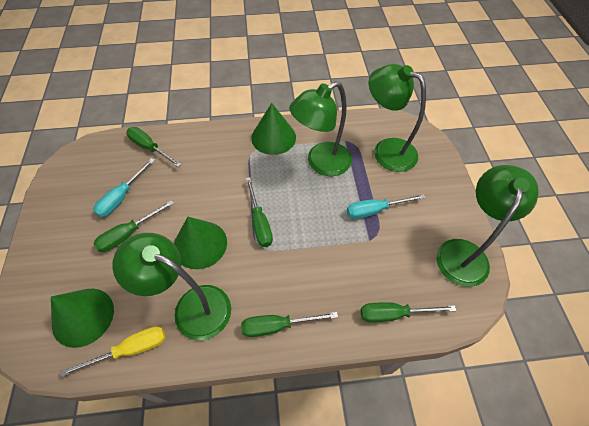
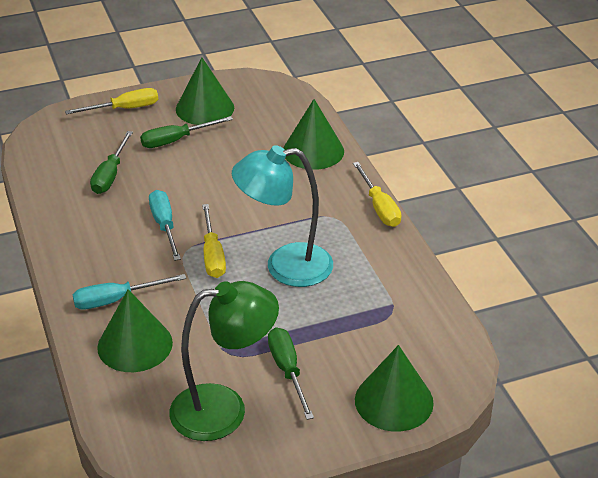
green cone: 3 -> 4
green lamp: 4 -> 1
green screwdriver: 5 -> 3
turquoise lamp: 0 -> 1
yellow screwdriver: 1 -> 3

